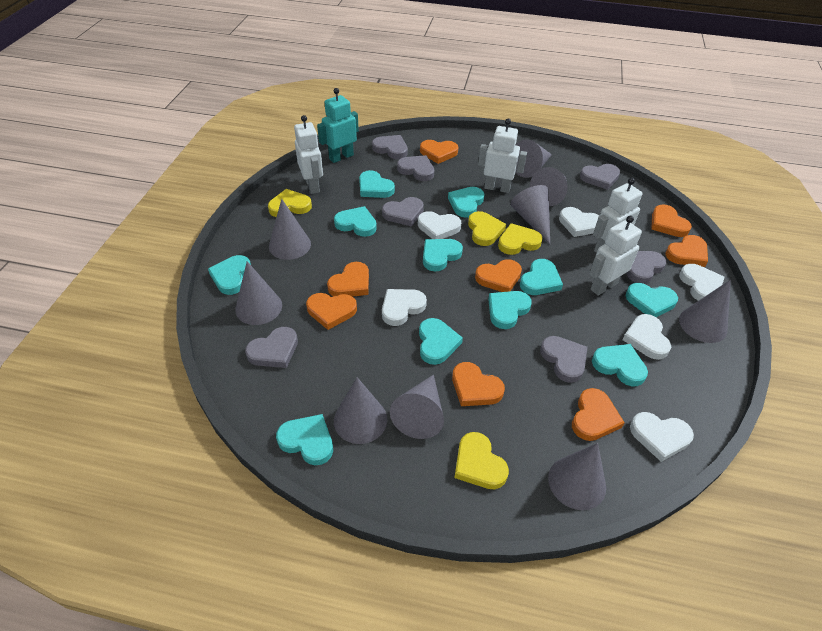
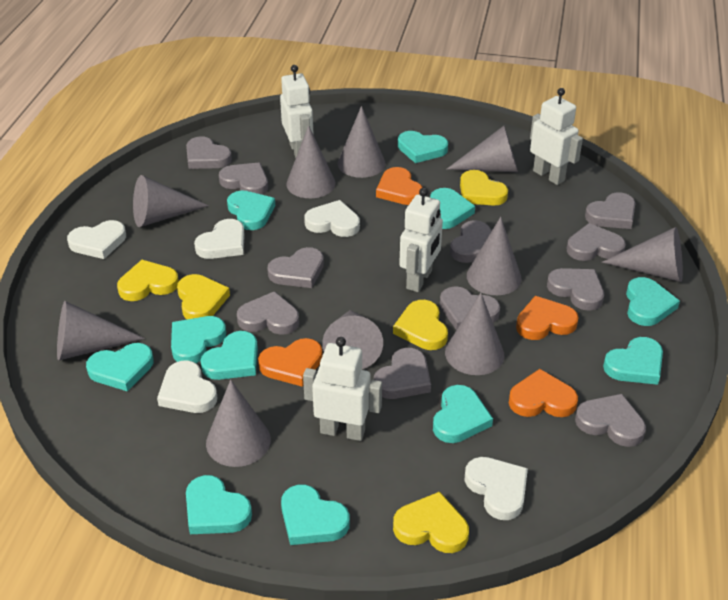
grey cone: 9 -> 10
grey heart: 7 -> 11
orange heart: 8 -> 4
turquoise robot: 1 -> 0
white heart: 6 -> 5
yellow heart: 4 -> 5

